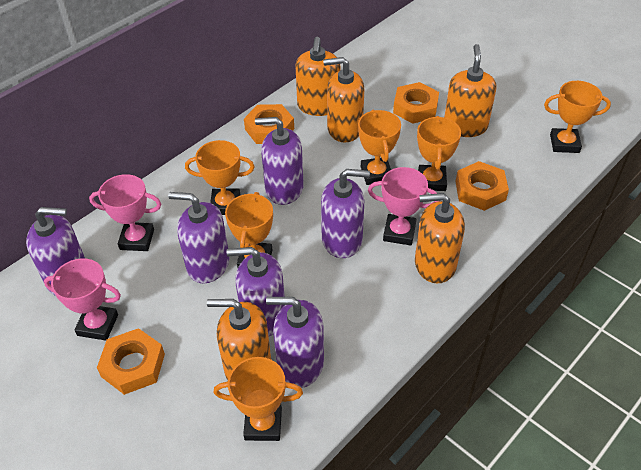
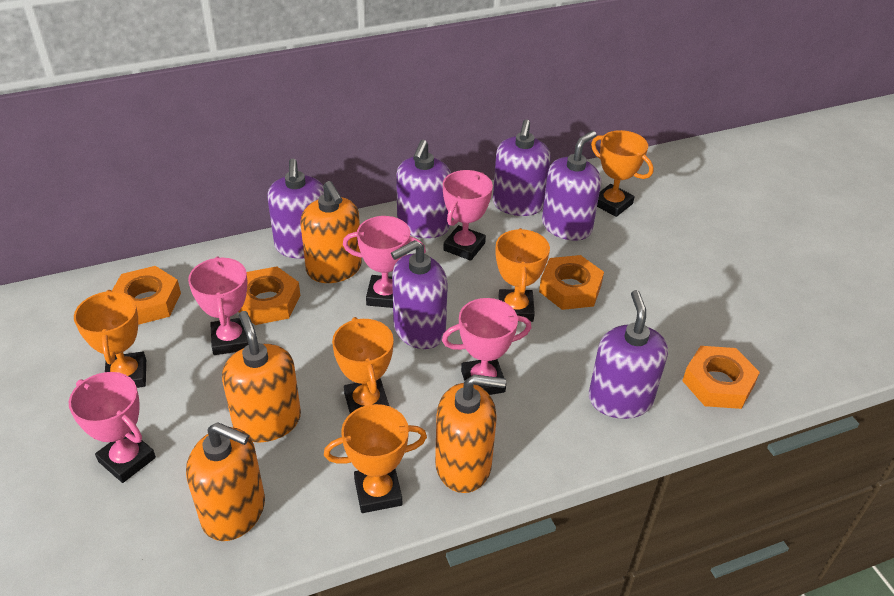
orange soap dispenser: 5 -> 4
orange trophy: 6 -> 5
pink trophy: 3 -> 5

